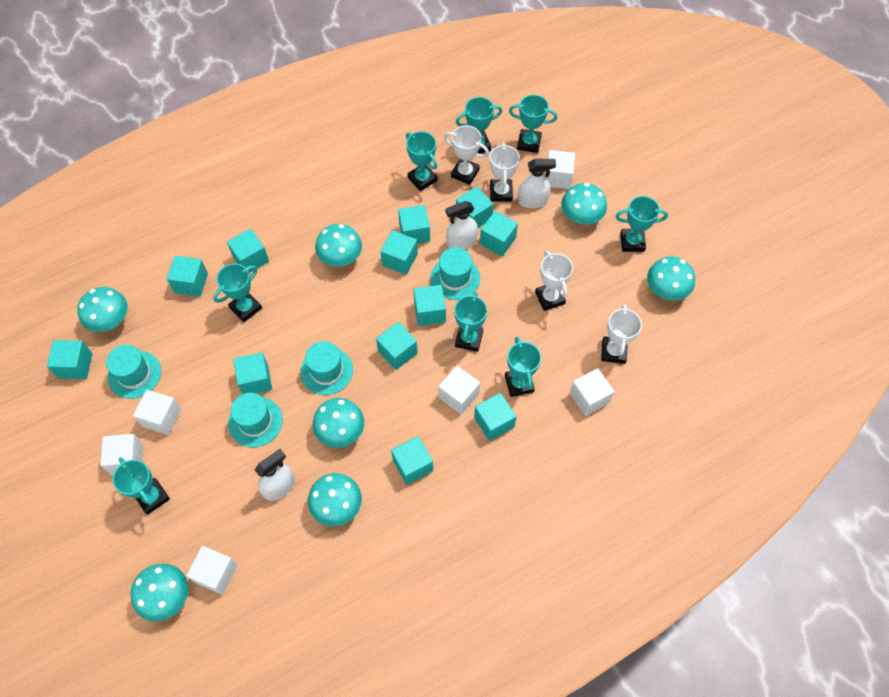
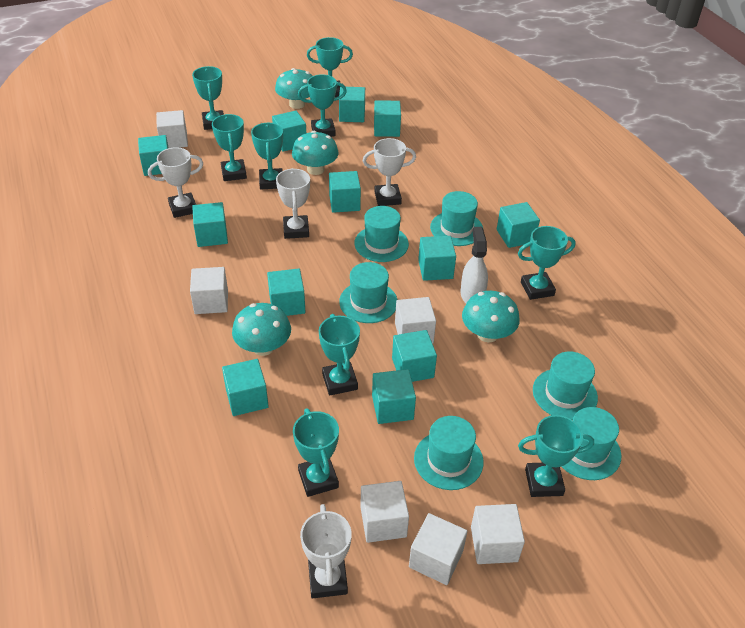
turquoise hat: 4 -> 6
turquoise mushroom: 7 -> 4
turquoise trophy: 8 -> 9
white spray bottle: 3 -> 1

